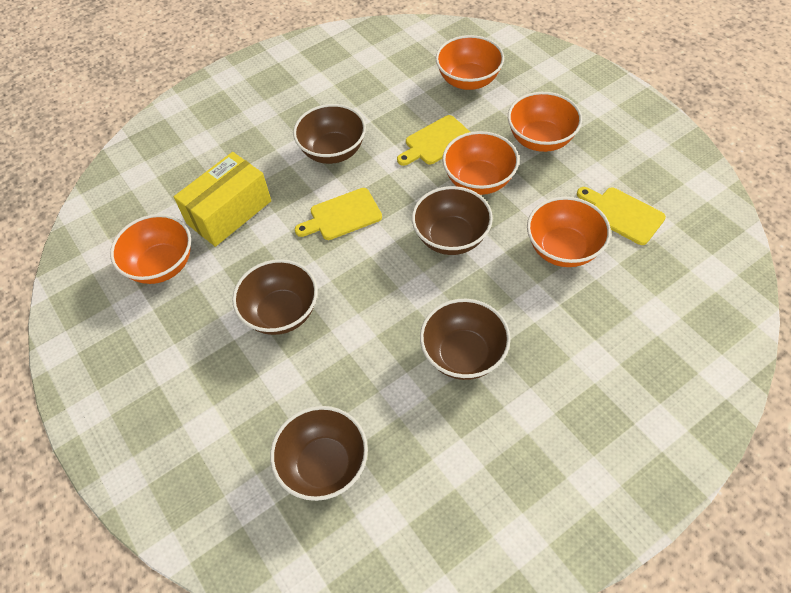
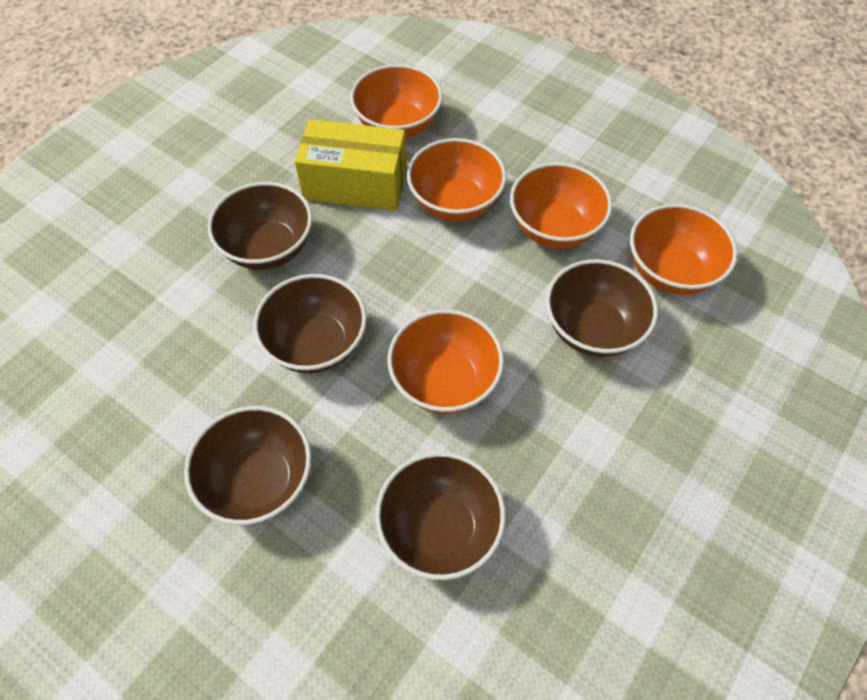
yellow cutting board: 3 -> 0

